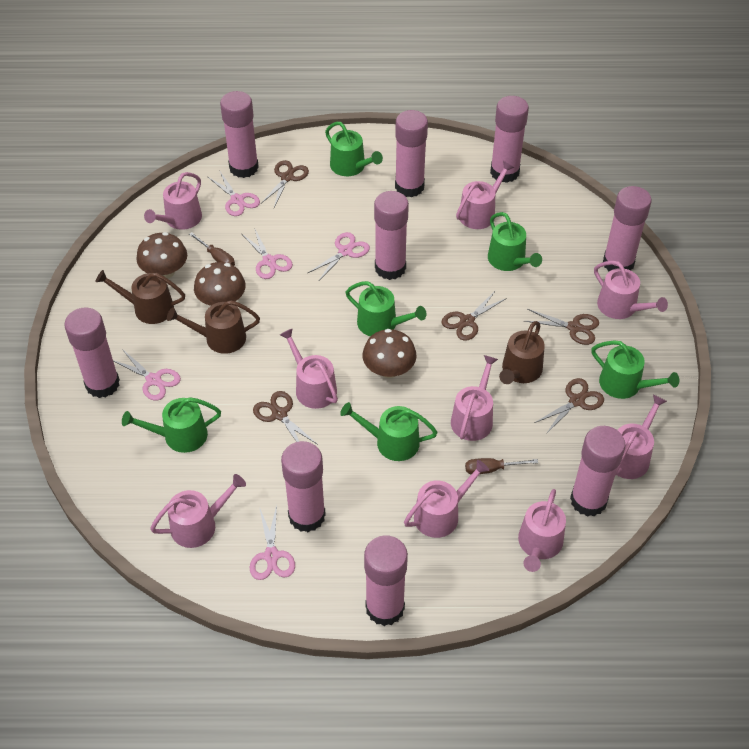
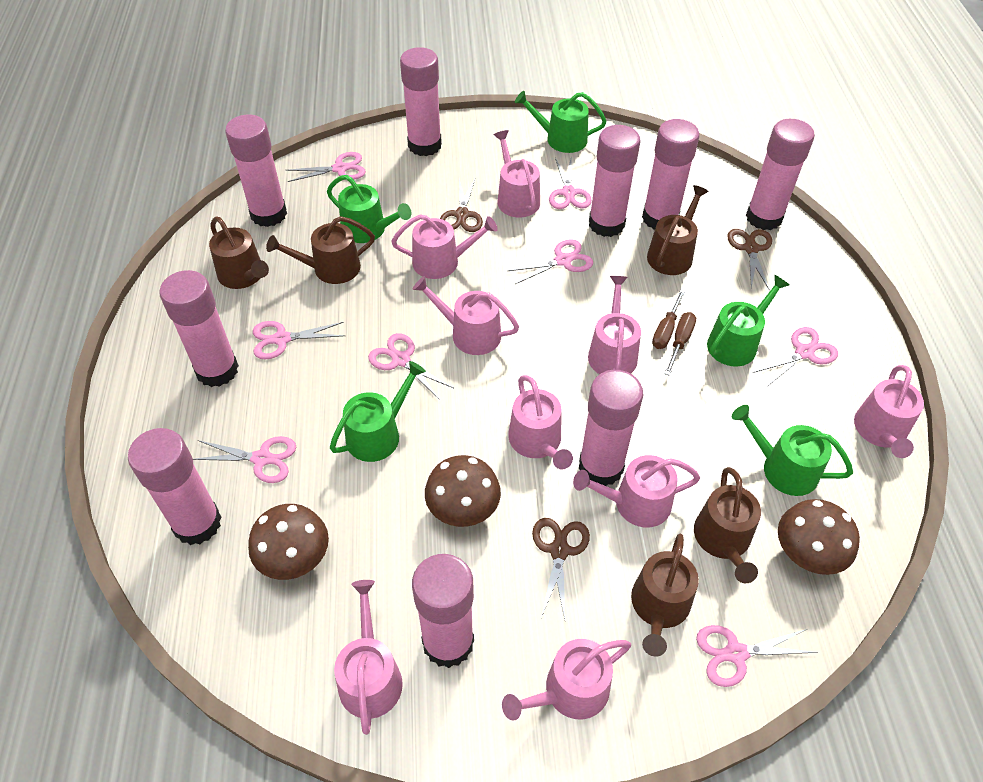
brown scissors: 5 -> 3
brown watering can: 3 -> 5
green watering can: 6 -> 5
pink scissors: 5 -> 8

